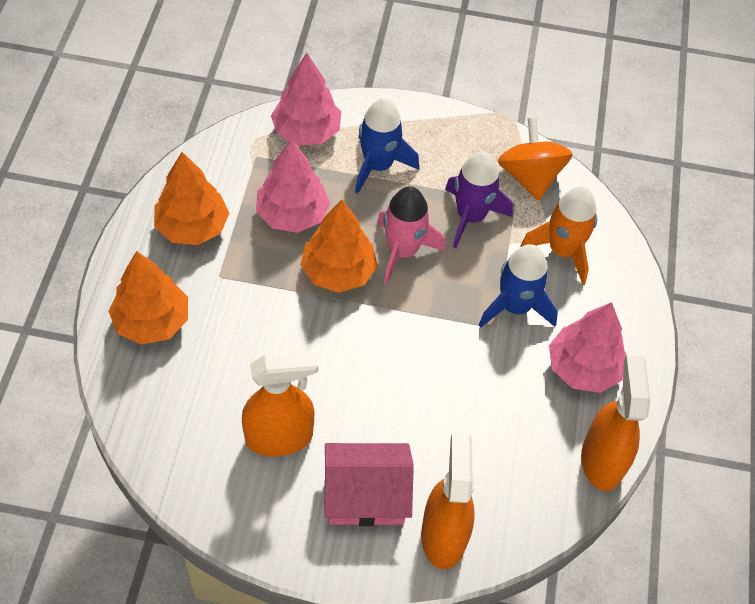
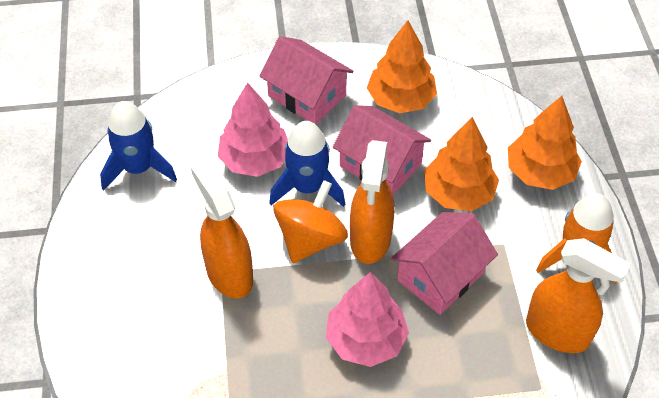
pink house: 1 -> 3
pink rocket: 1 -> 0
pink tree: 3 -> 2
purple rocket: 1 -> 0

